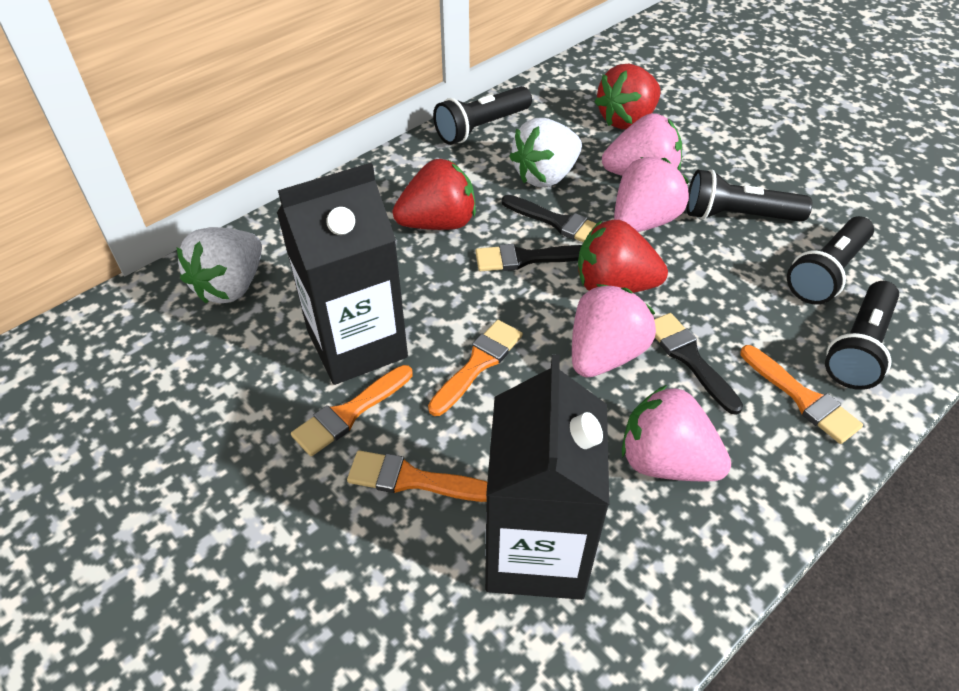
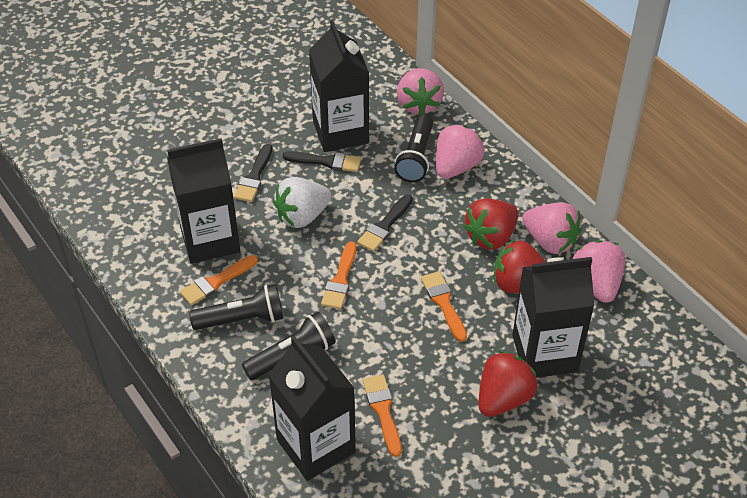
black carton: 2 -> 4
black flashlight: 4 -> 3
white strawberry: 2 -> 1

